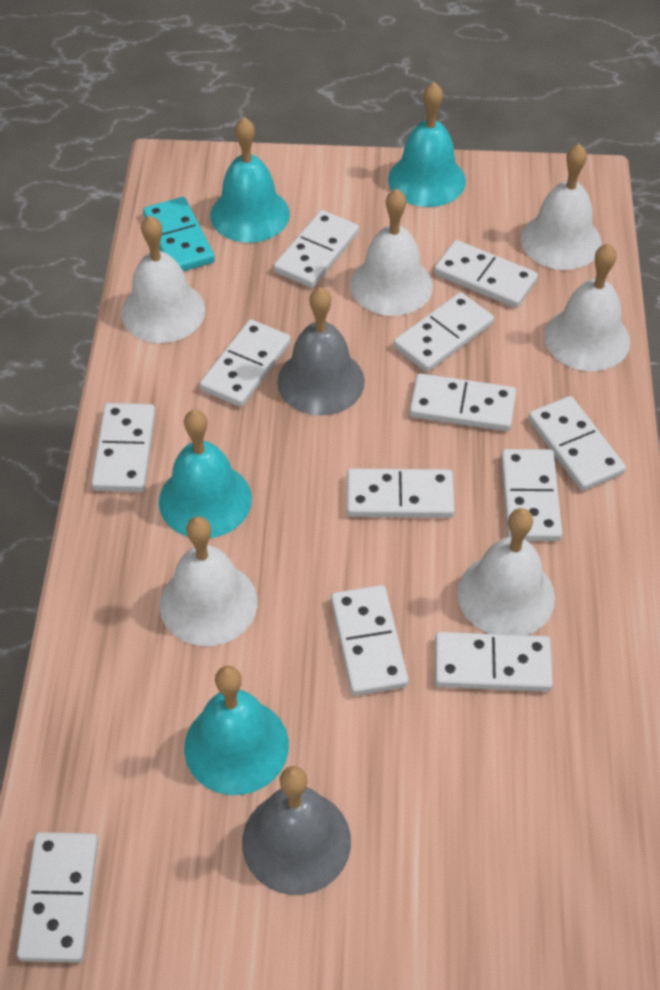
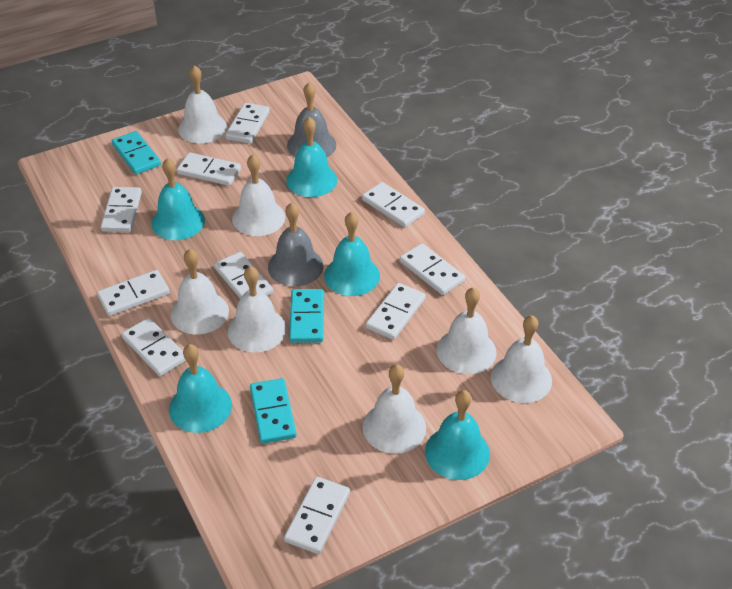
turquoise bell: 4 -> 5
turquoise domino: 1 -> 3
white bell: 6 -> 7
white domino: 12 -> 10

